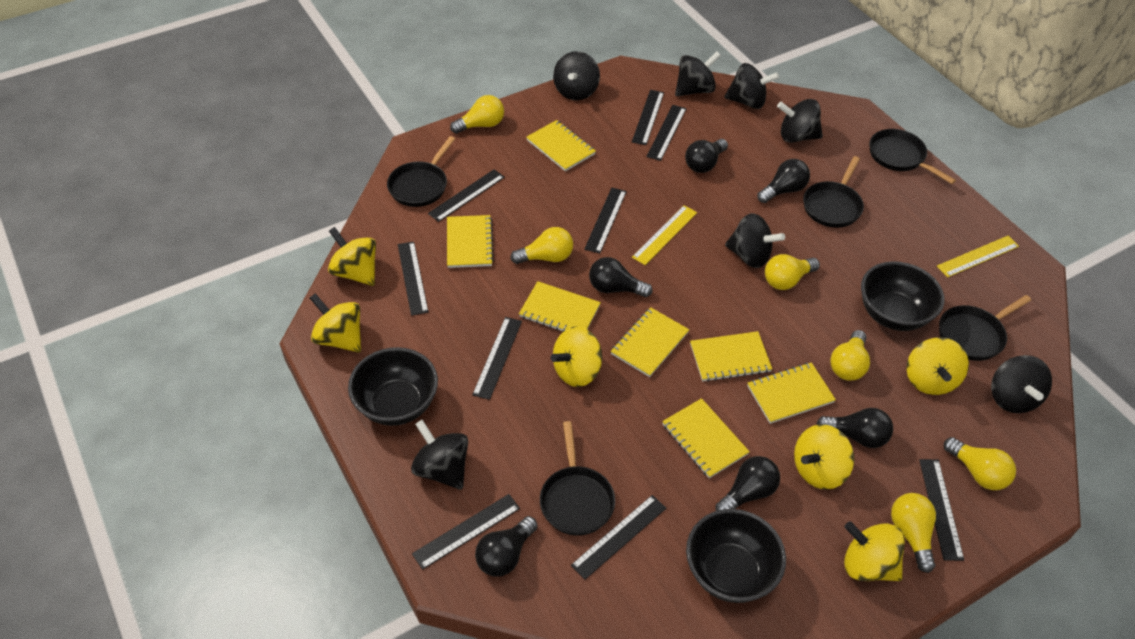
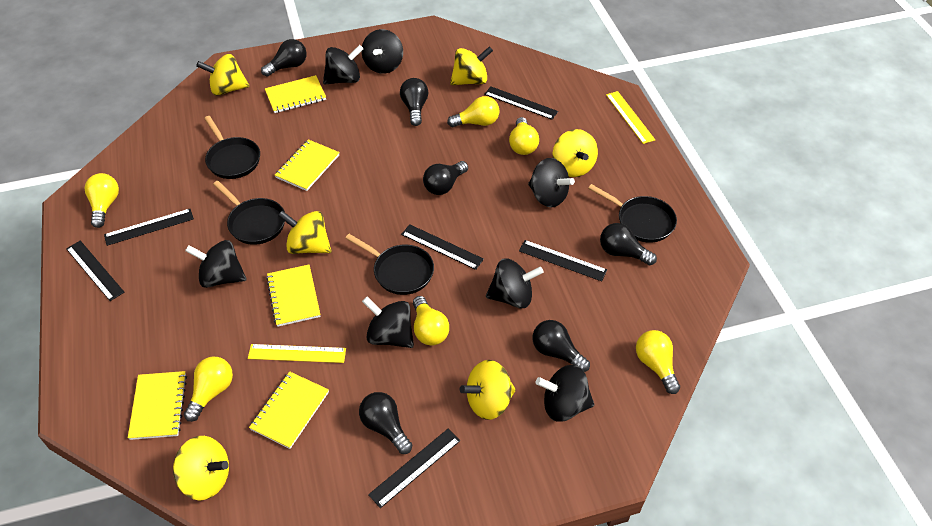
black bowl: 3 -> 0
black pan: 5 -> 4
black ruler: 9 -> 6
yellow notebook: 7 -> 5

